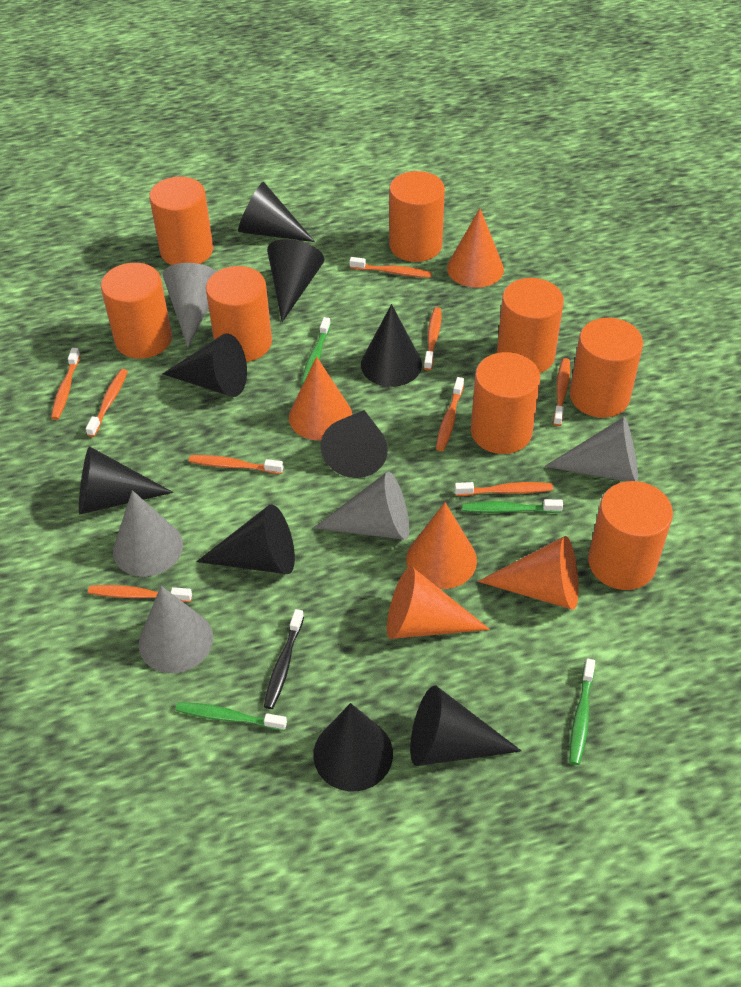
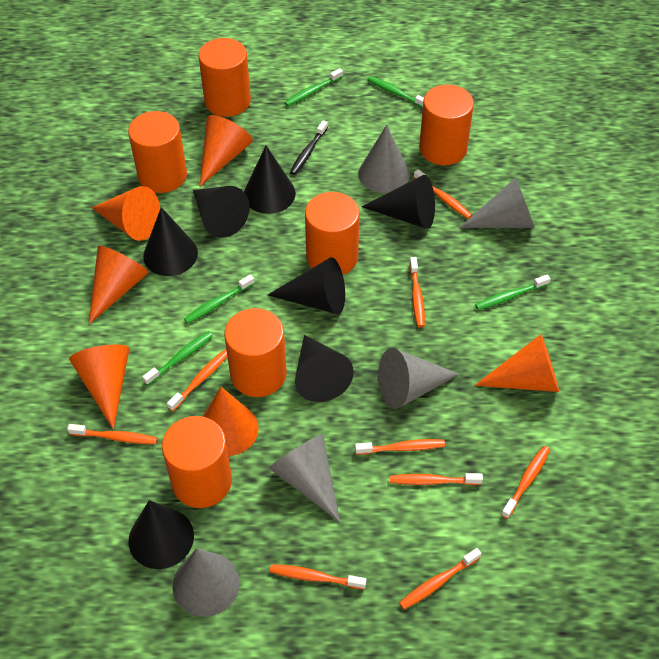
black cone: 9 -> 7
green toothbrush: 4 -> 5
orange cone: 5 -> 6
orange cylinder: 8 -> 6

